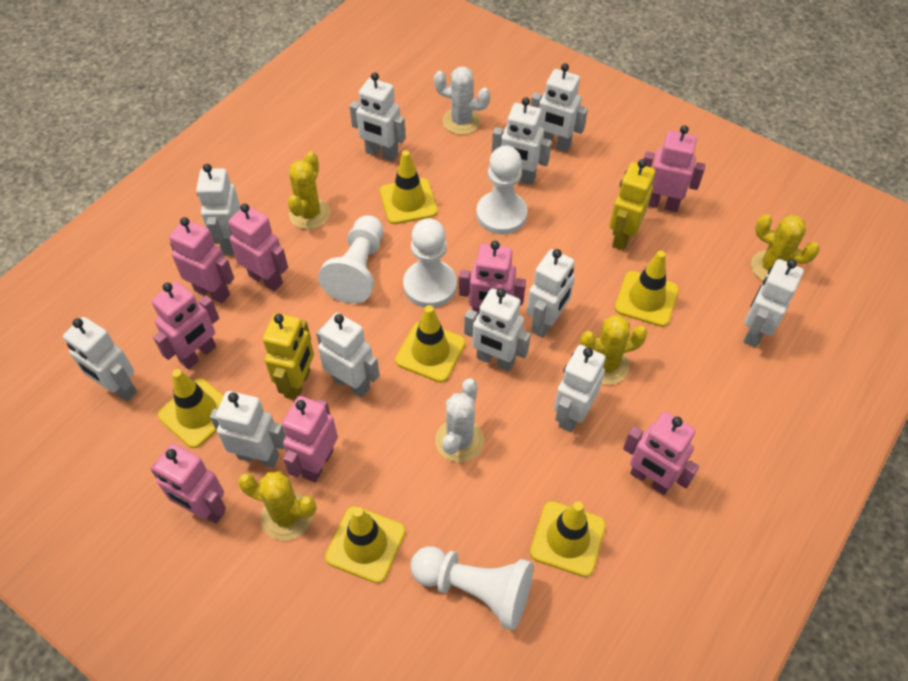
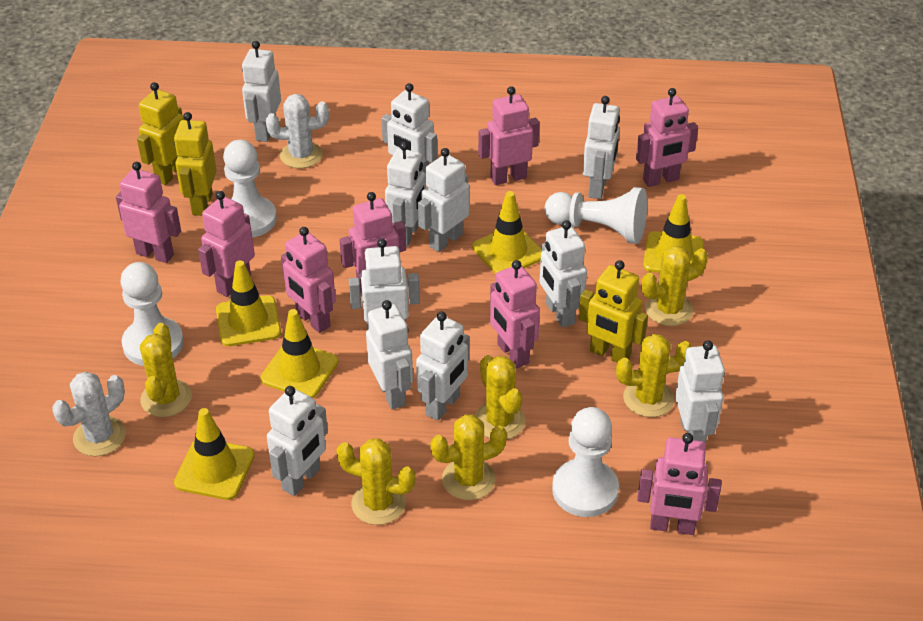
yellow cactus: 4 -> 6
yellow robot: 2 -> 3
yellow traffic cone: 6 -> 5

